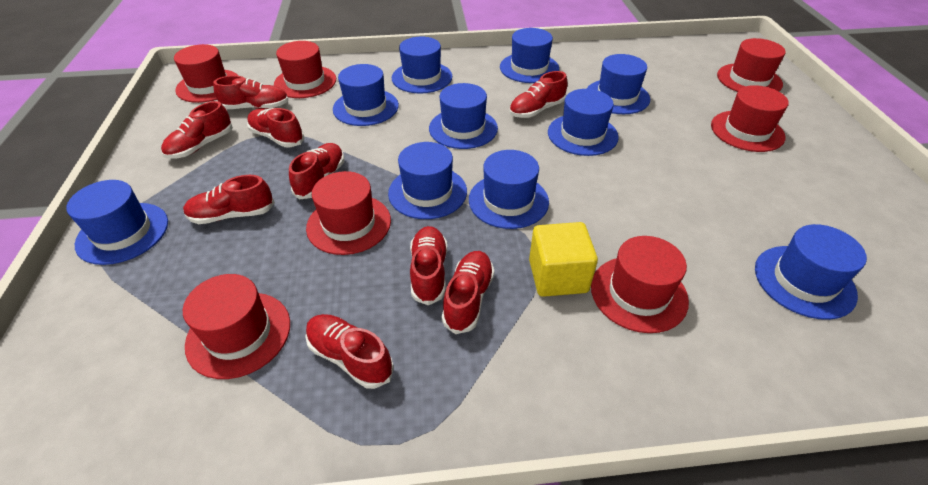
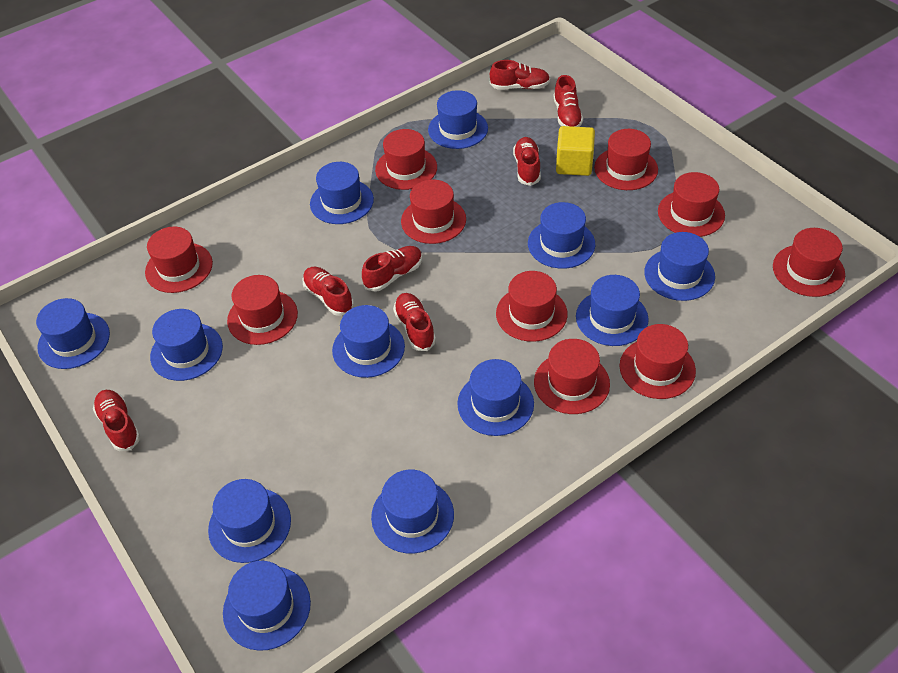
blue hat: 10 -> 12
red hat: 7 -> 10
red shoe: 9 -> 7

